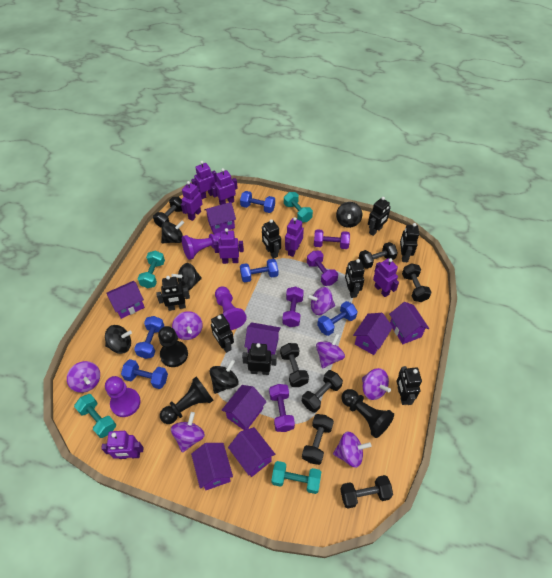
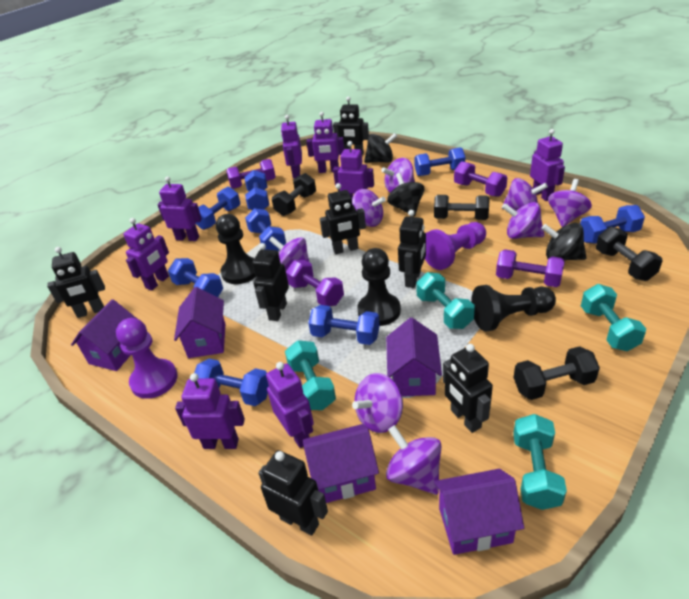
black dumbbell: 7 -> 4
black robot: 8 -> 7
black spinning top: 5 -> 3
blue dumbbell: 5 -> 8
purple house: 8 -> 5
purple pawn: 3 -> 2
purple robot: 7 -> 8
purple spinning top: 7 -> 8

